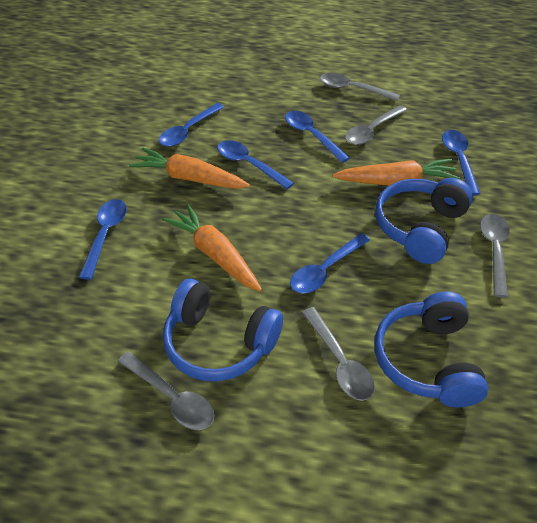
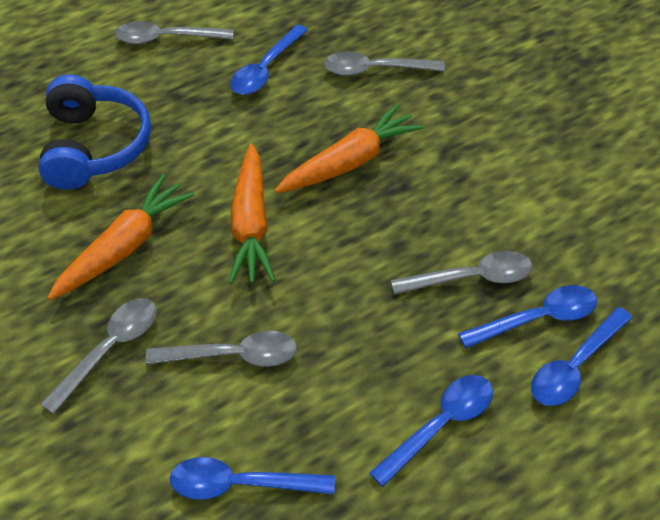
blue headphones: 3 -> 1
blue spoon: 6 -> 5

